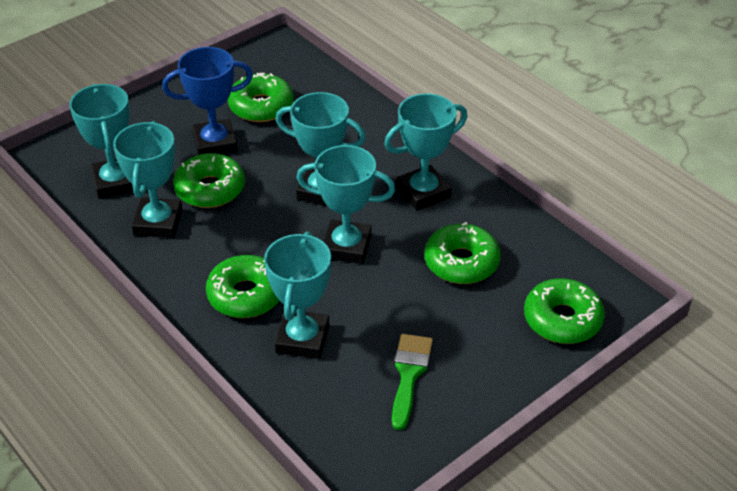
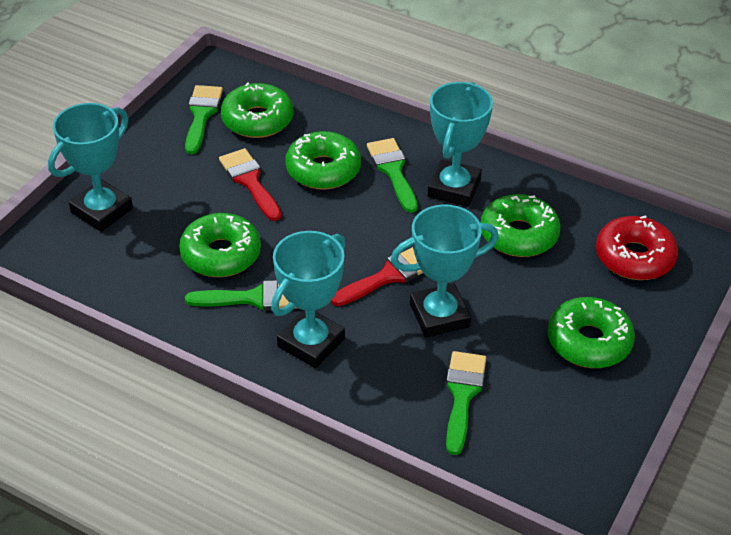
blue trophy: 1 -> 0
green brush: 1 -> 4
red brush: 0 -> 2
red donut: 0 -> 1
turquoise trophy: 6 -> 4

